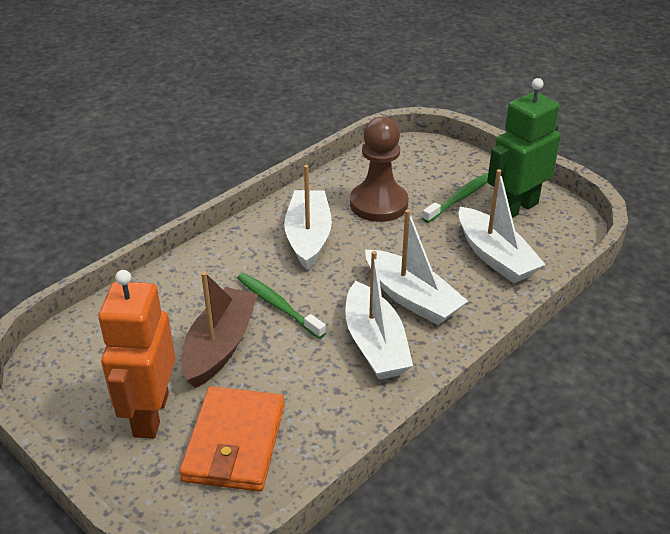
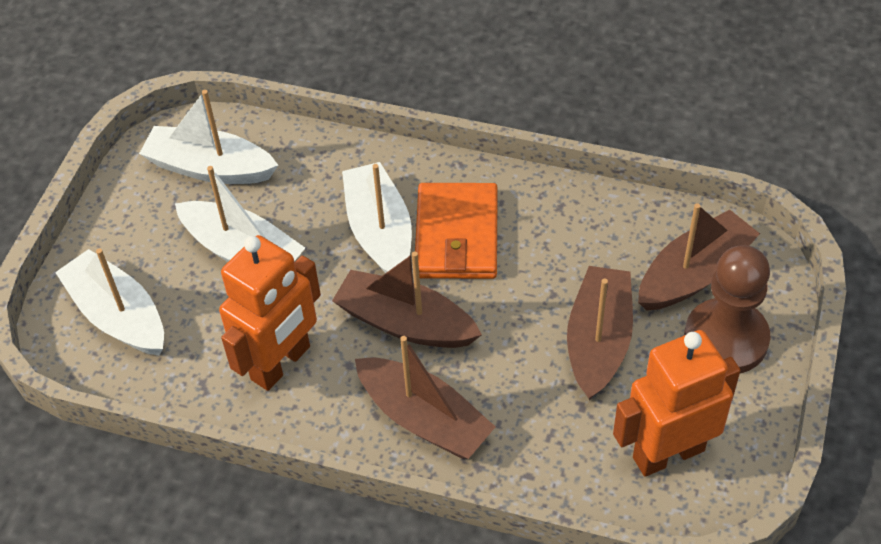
brown boat: 1 -> 4
green robot: 1 -> 0
green toothbrush: 2 -> 0
orange robot: 1 -> 2

